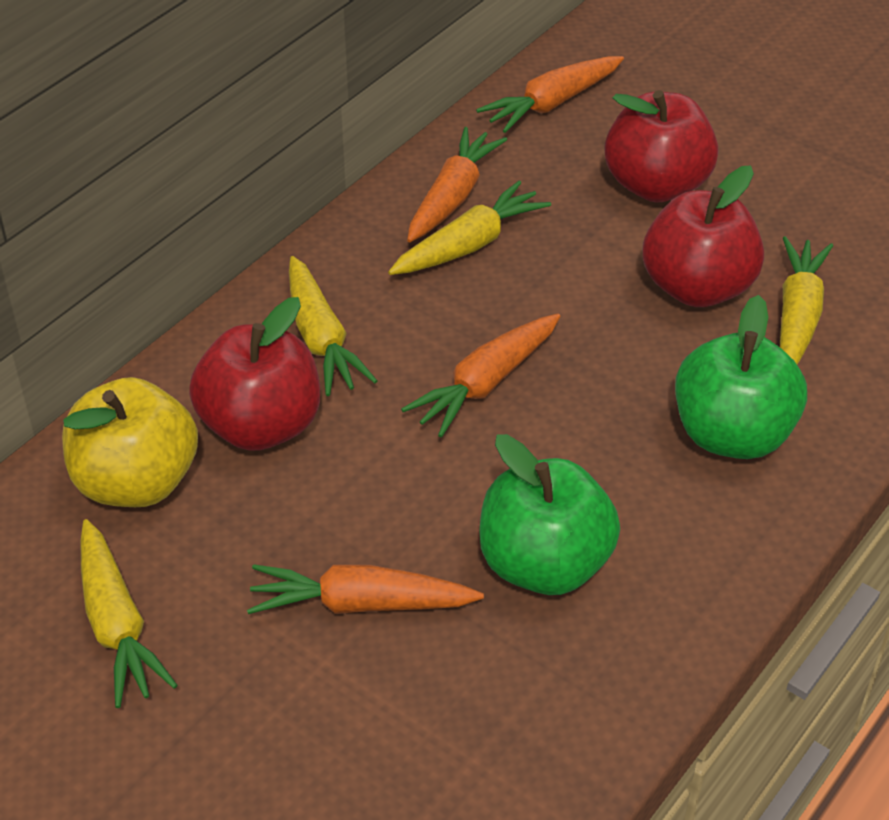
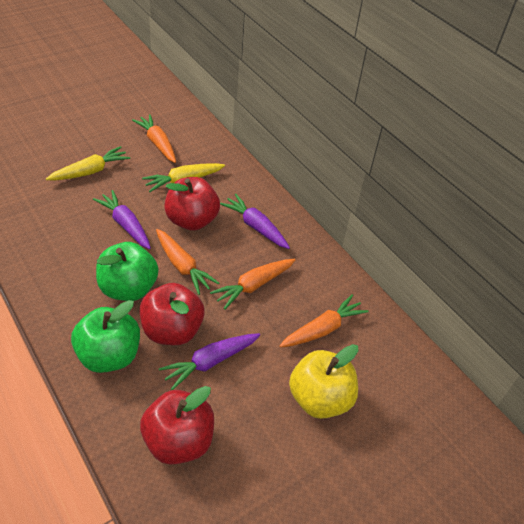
purple carrot: 0 -> 3
yellow carrot: 4 -> 2

